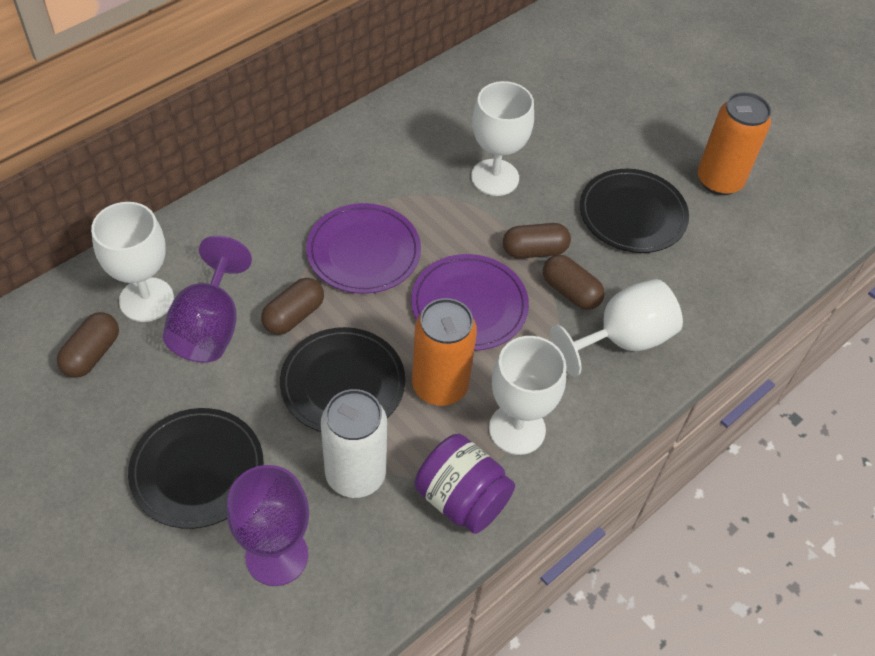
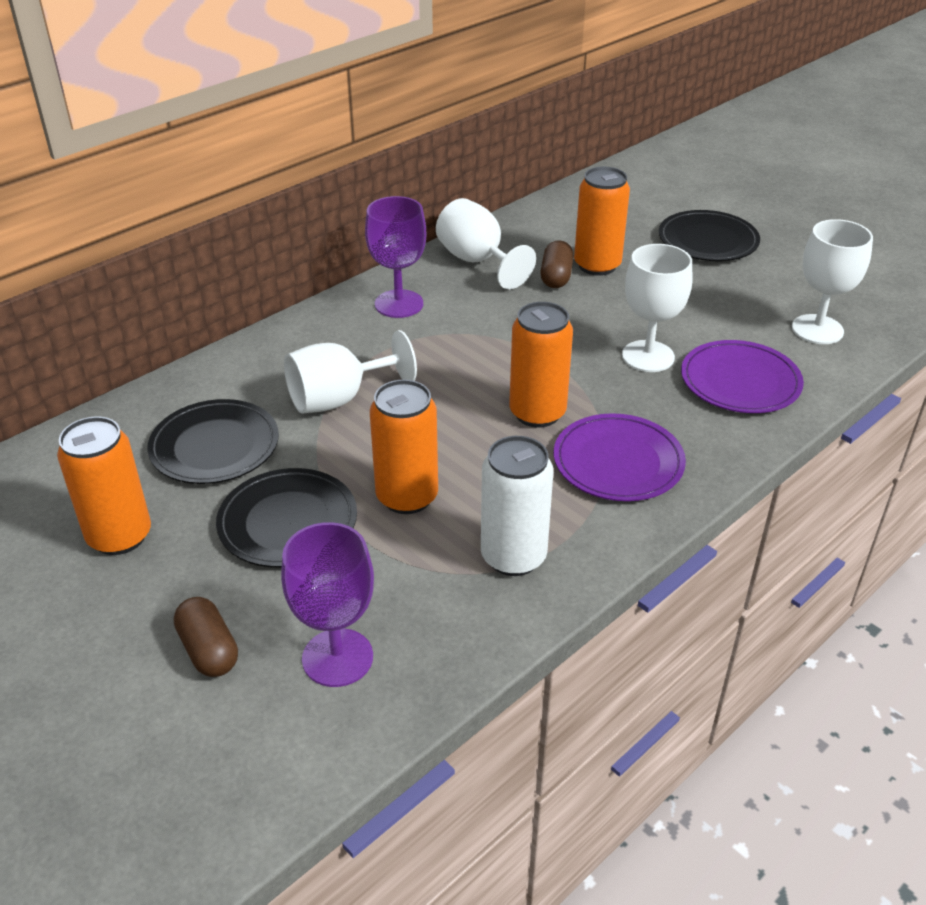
brown capsule: 4 -> 2
orange can: 2 -> 4
purple jar: 1 -> 0

